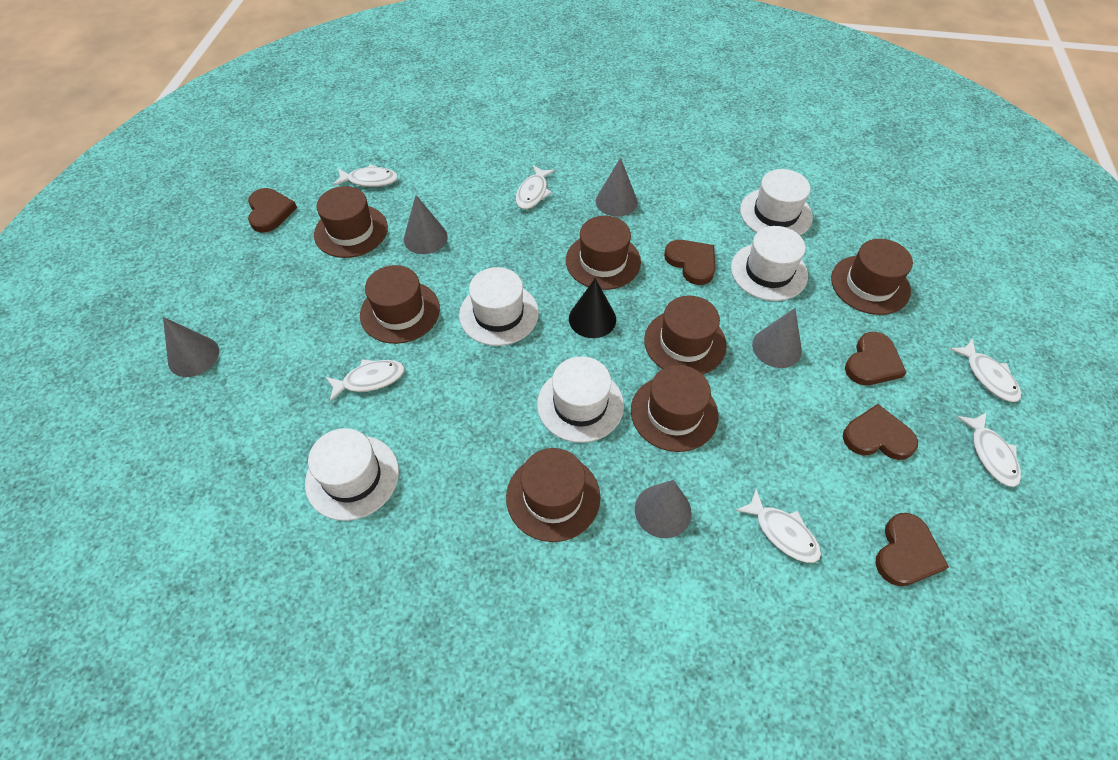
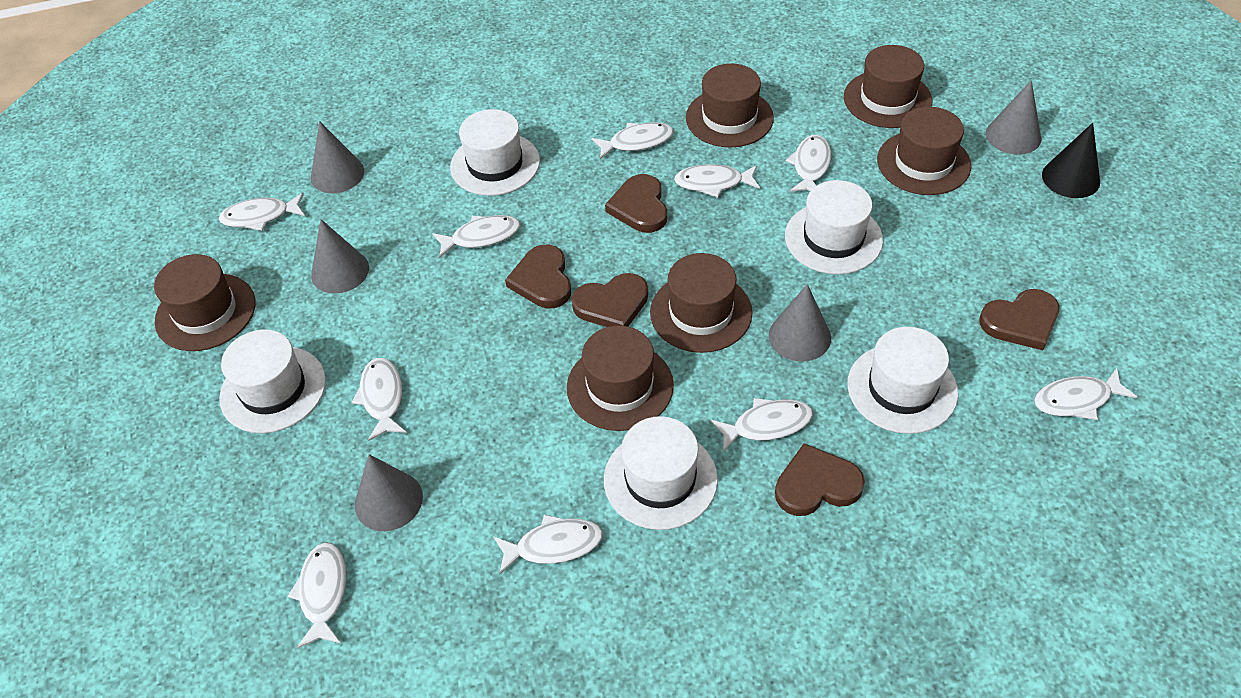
brown hat: 7 -> 6
white fish: 6 -> 10

